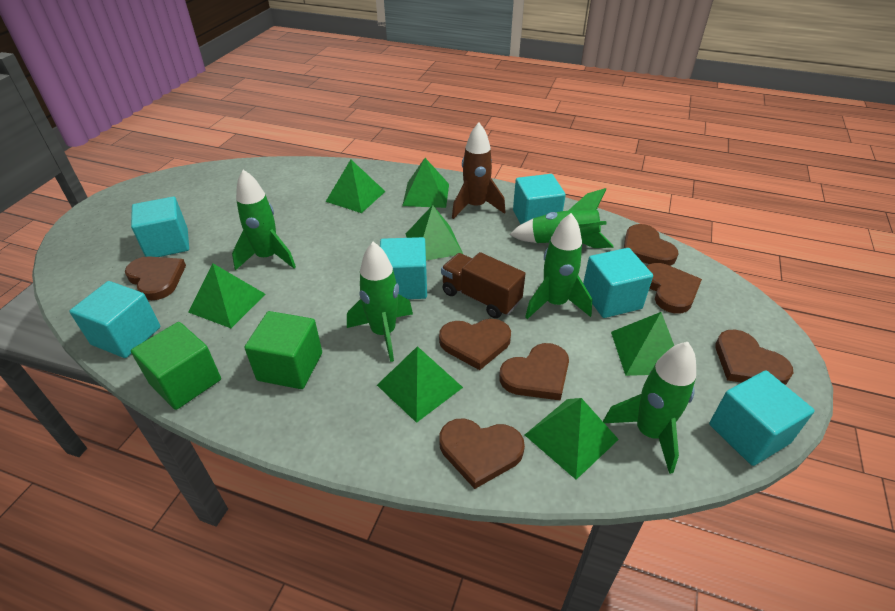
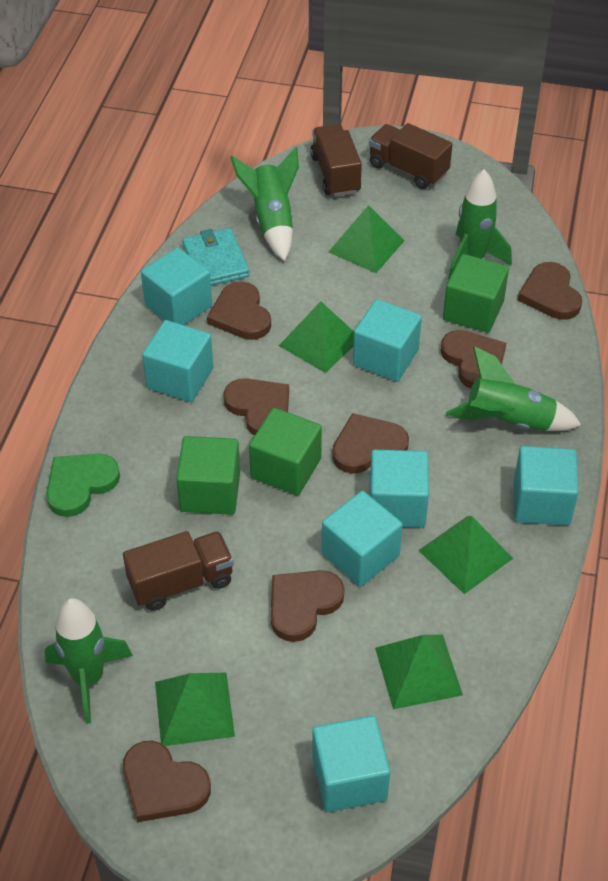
brown rocket: 1 -> 0
brown truck: 1 -> 3
green cube: 2 -> 3
green heart: 0 -> 1
green pyramid: 7 -> 5
green rocket: 5 -> 4
turquoise cube: 6 -> 7
turquoise wallet: 0 -> 1

